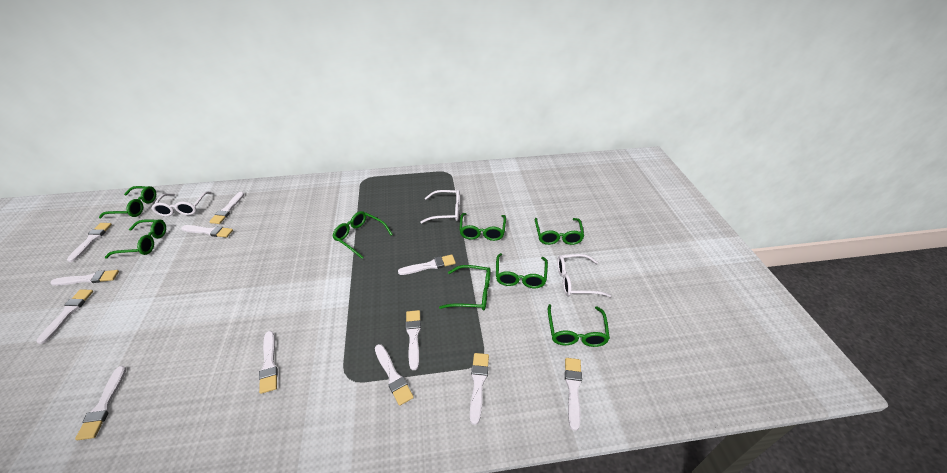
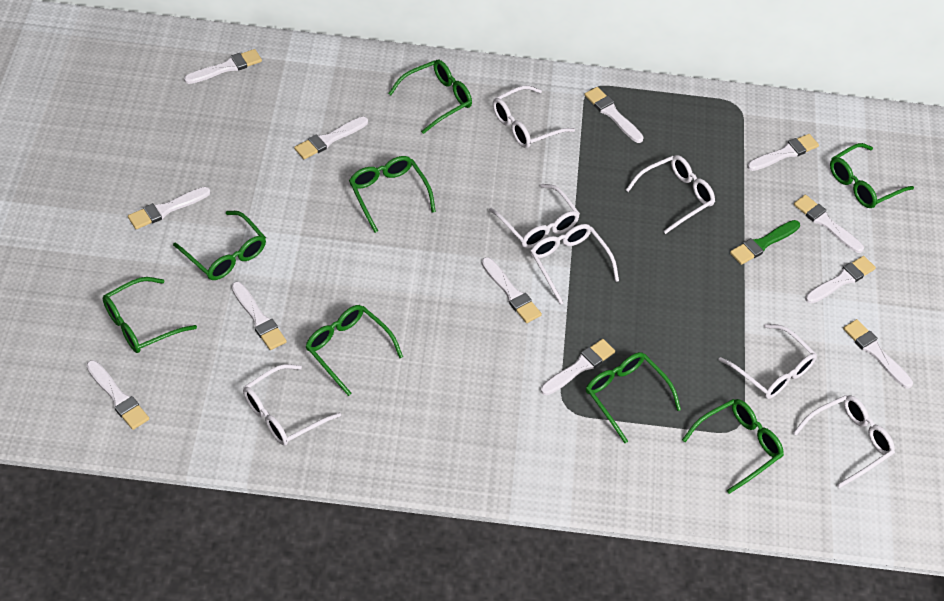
green brush: 0 -> 1
white glasses: 3 -> 7

